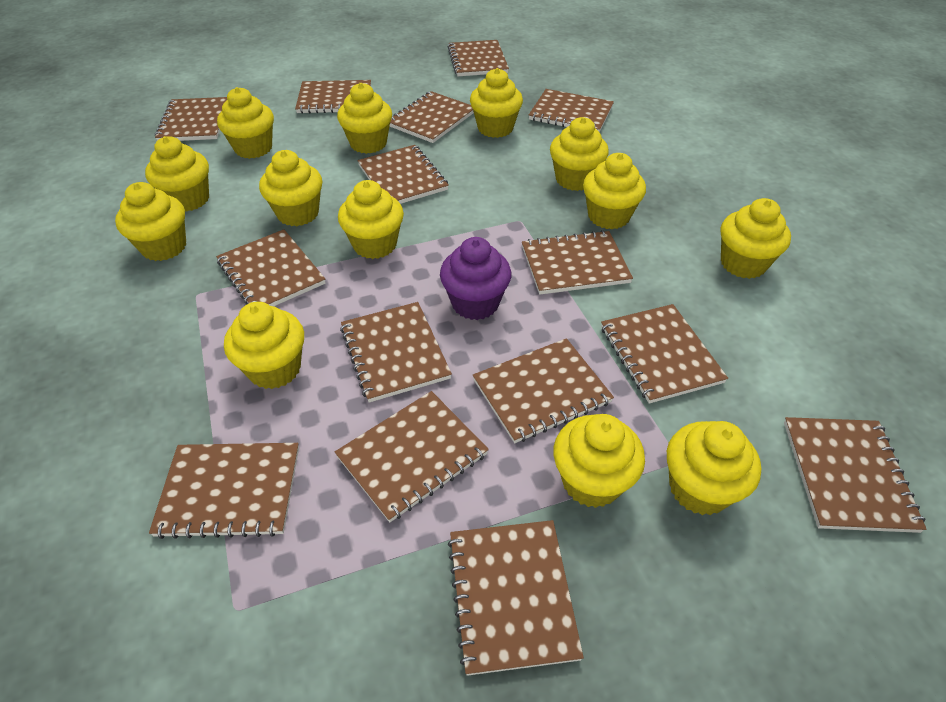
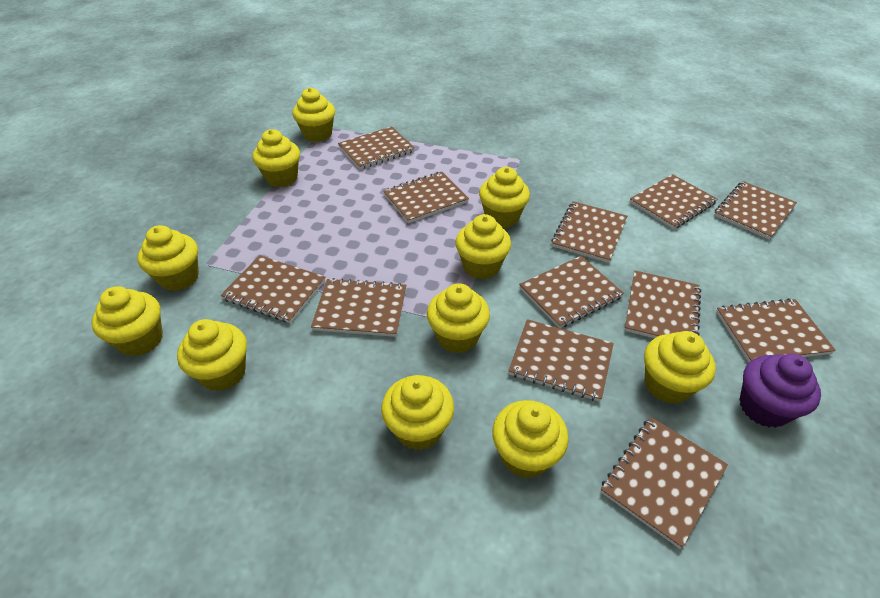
brown notebook: 15 -> 12
yellow cupcake: 13 -> 11

